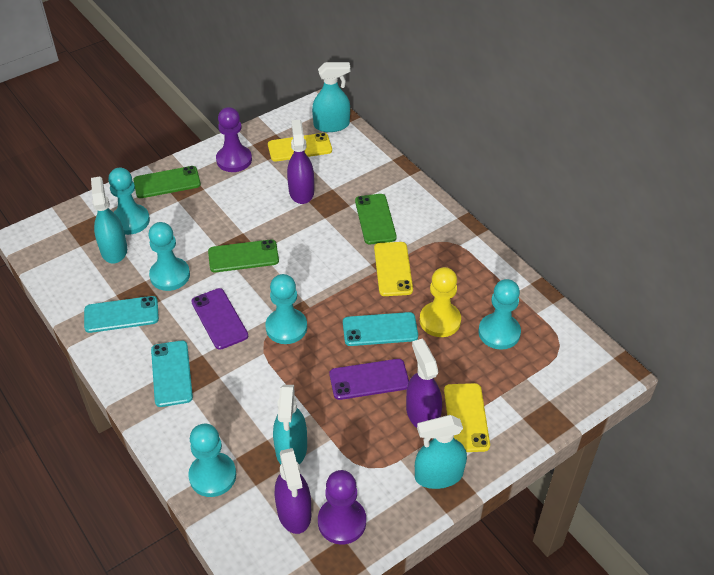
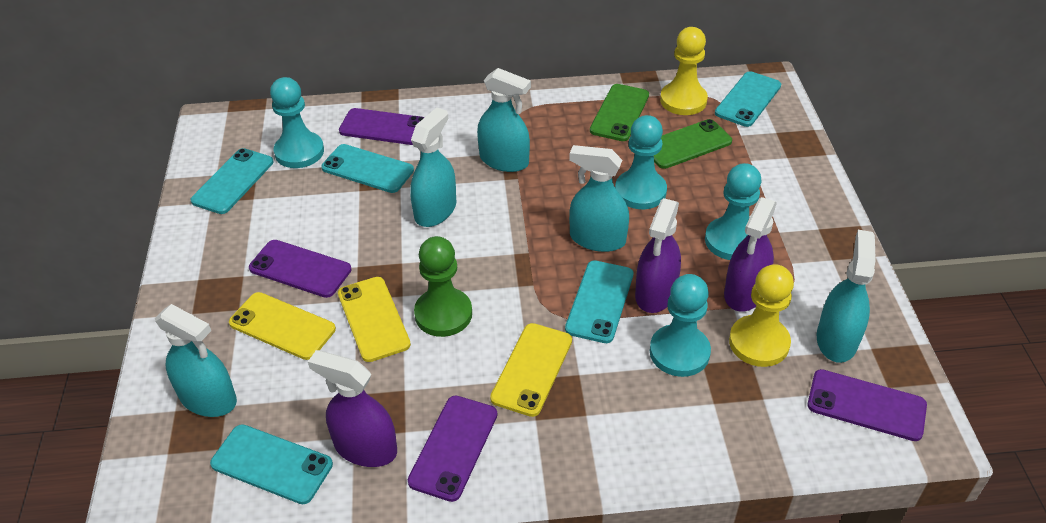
green pawn: 0 -> 1
green phone: 3 -> 2
purple pawn: 2 -> 0
purple phone: 2 -> 4
turquoise pawn: 5 -> 4
turquoise phone: 3 -> 5
turquoise spray bottle: 4 -> 5
yellow pawn: 1 -> 2

